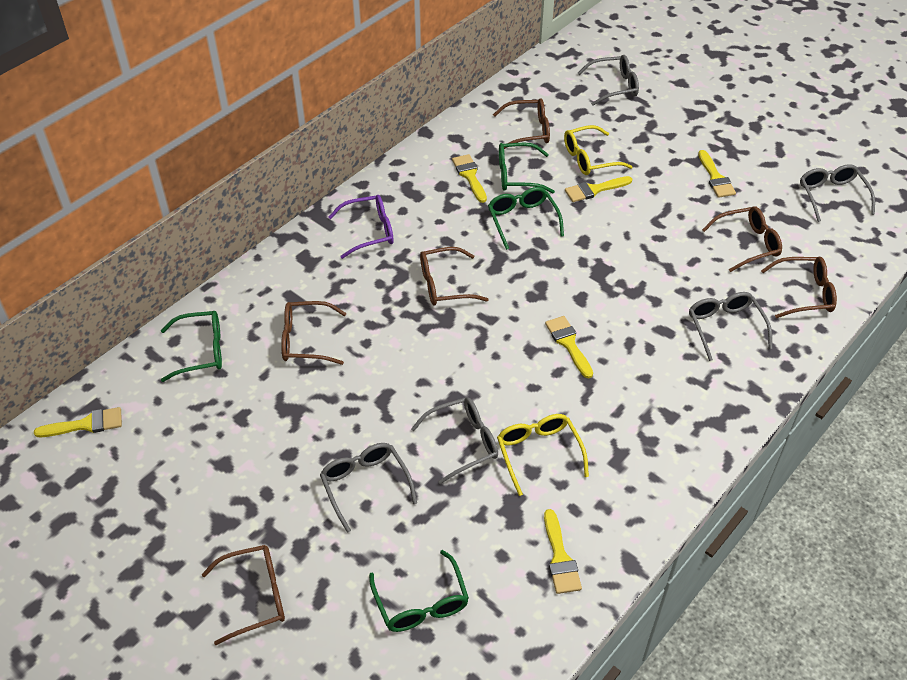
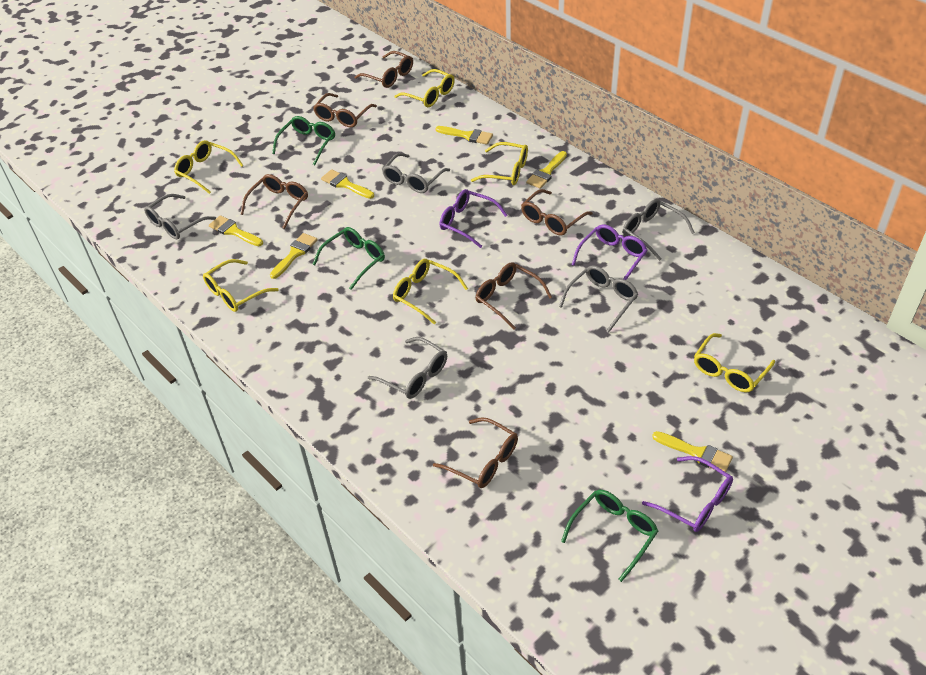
green glasses: 4 -> 3
purple glasses: 1 -> 3
yellow glasses: 2 -> 6

